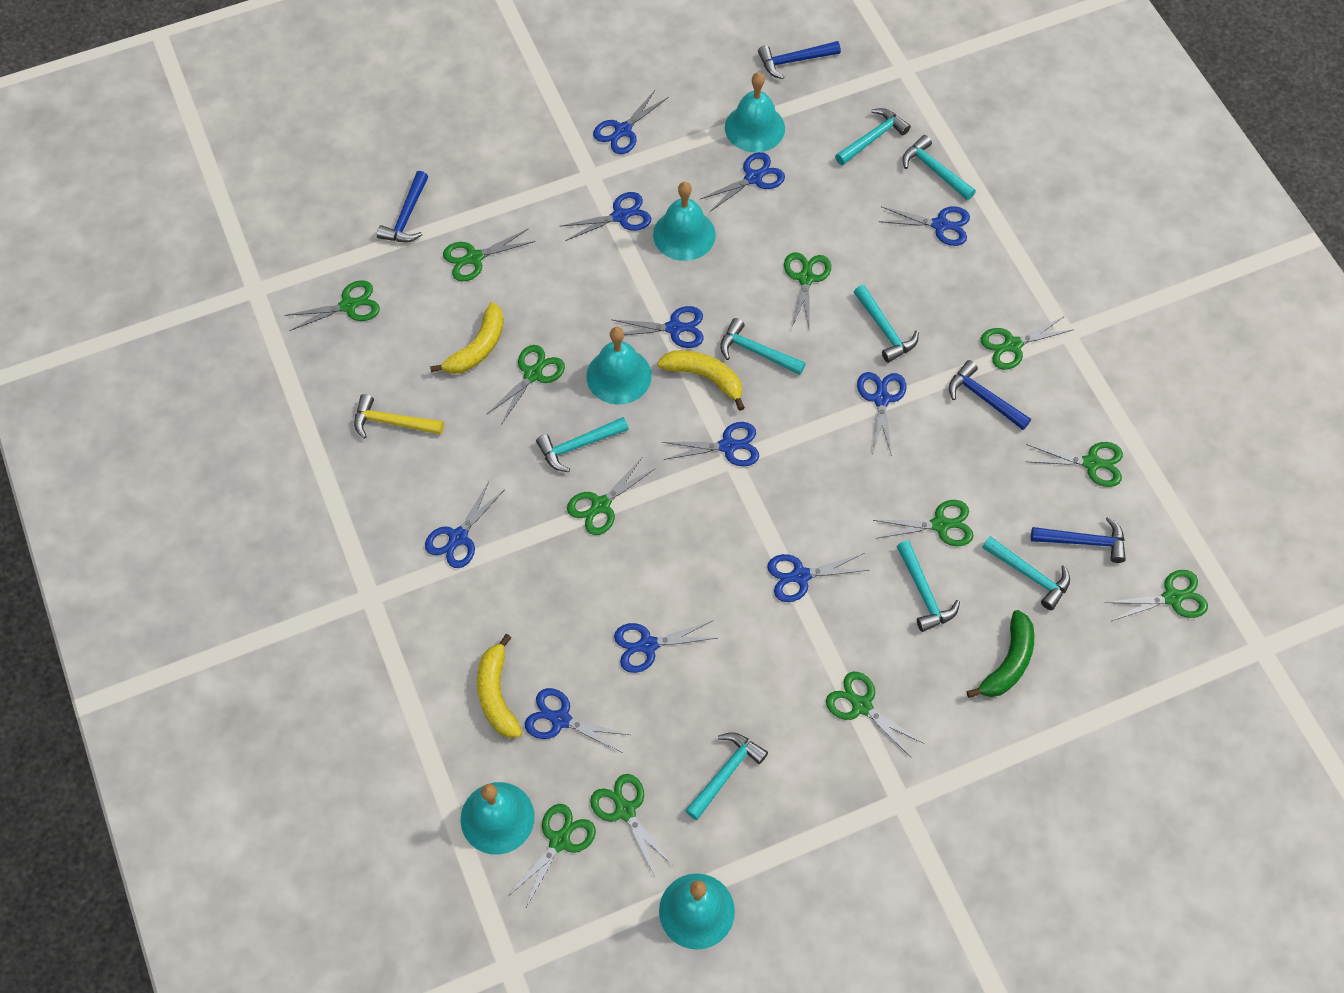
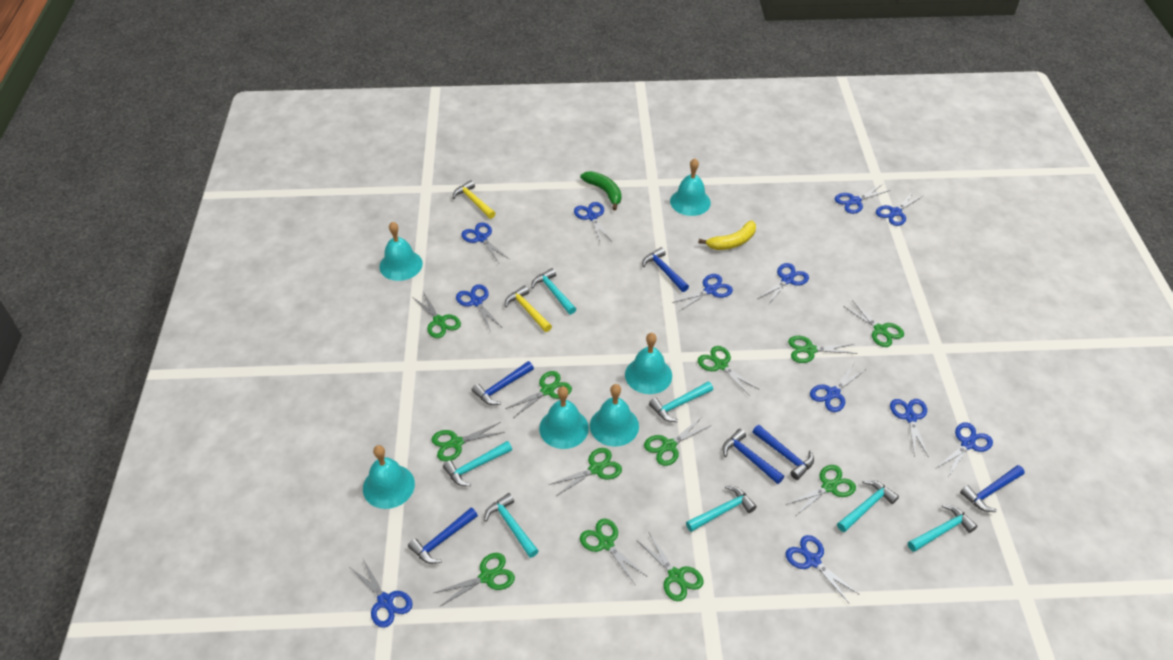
blue hammer: 4 -> 6
blue scissors: 11 -> 12
turquoise bell: 5 -> 6
turquoise hammer: 8 -> 7
yellow banana: 3 -> 1
yellow hammer: 1 -> 2

